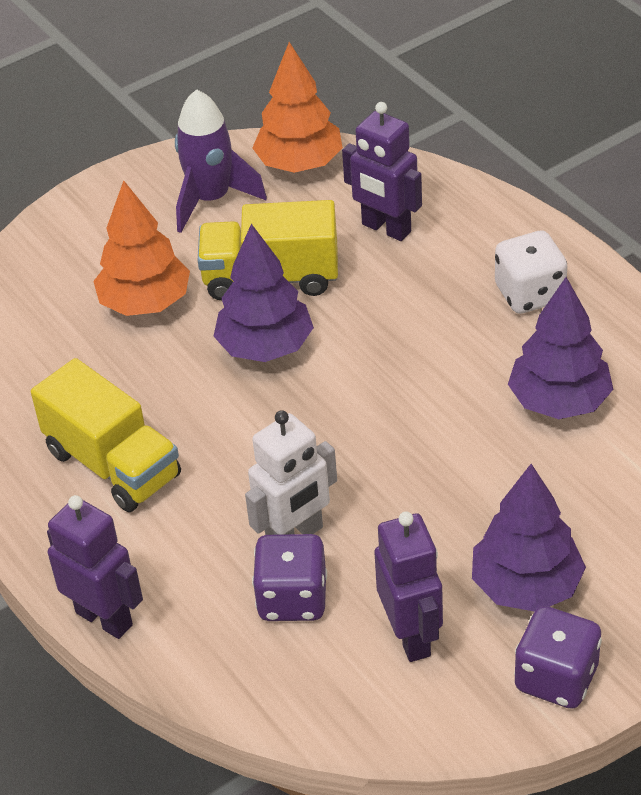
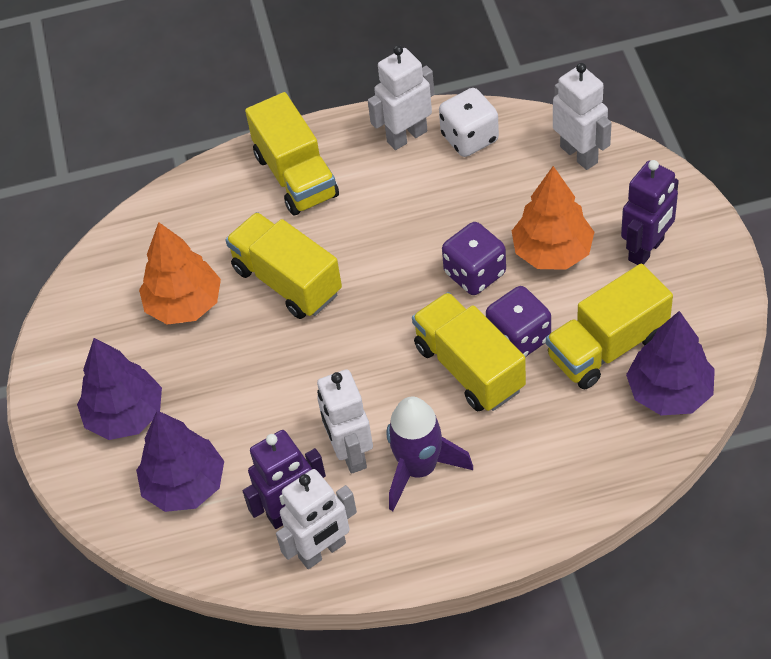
purple robot: 3 -> 2
white robot: 1 -> 4
yellow truck: 2 -> 4

